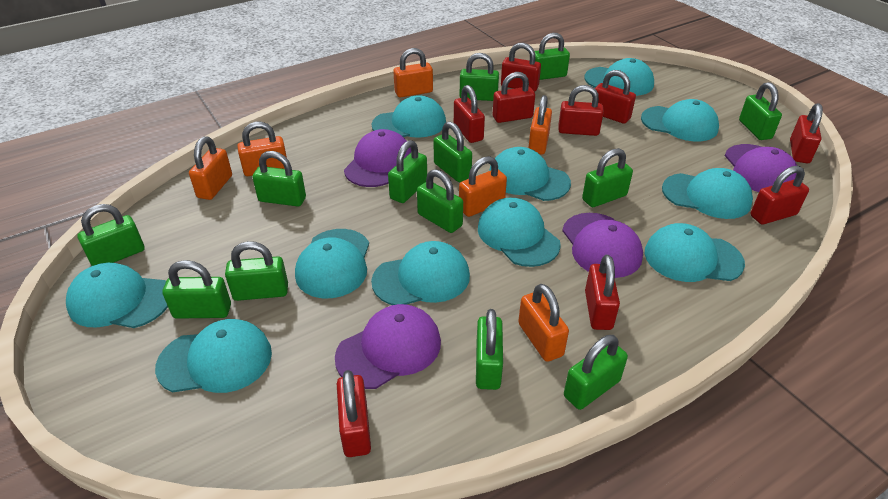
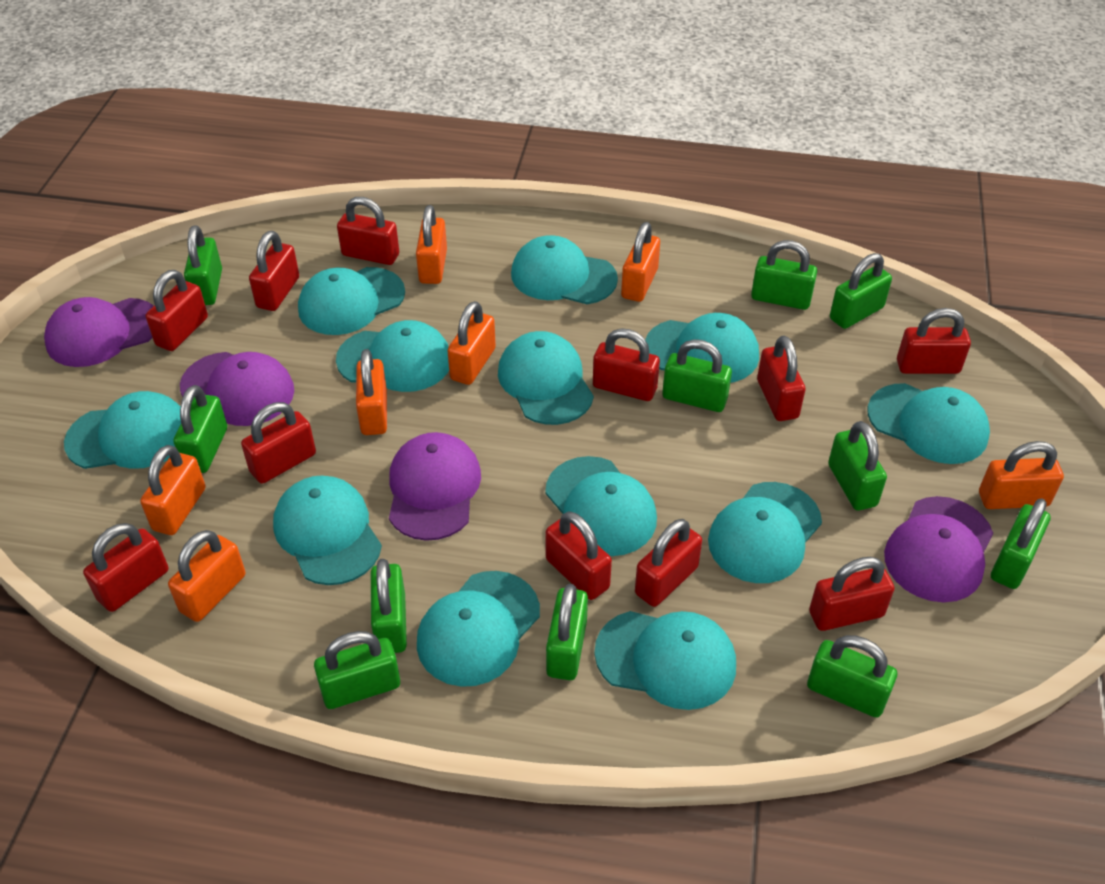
green padlock: 13 -> 11
orange padlock: 6 -> 7
red padlock: 9 -> 11
turquoise cap: 11 -> 12

